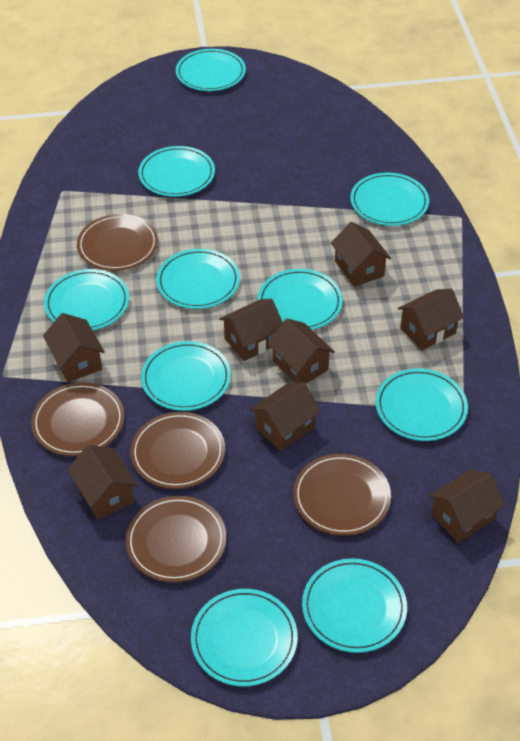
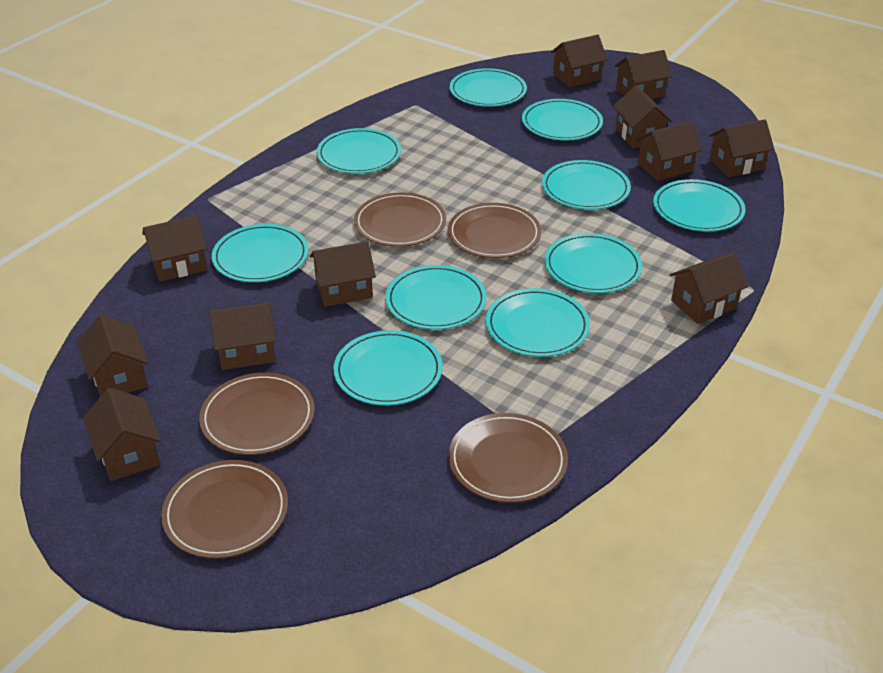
brown house: 8 -> 11

